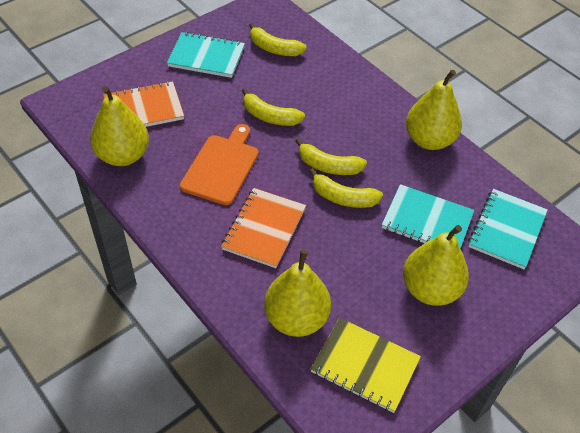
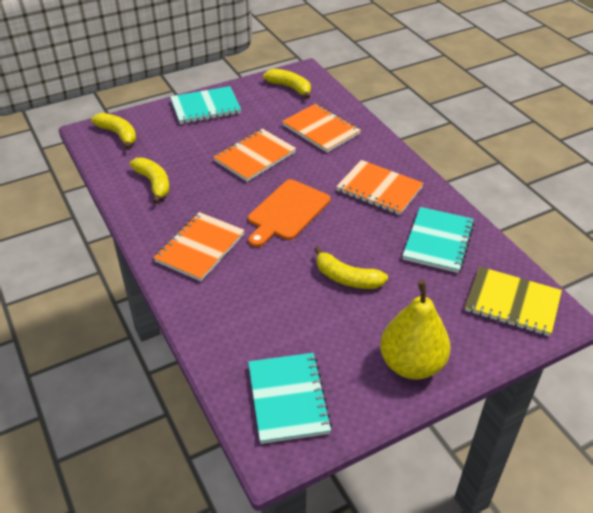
orange notebook: 2 -> 4
yellow pear: 4 -> 1

